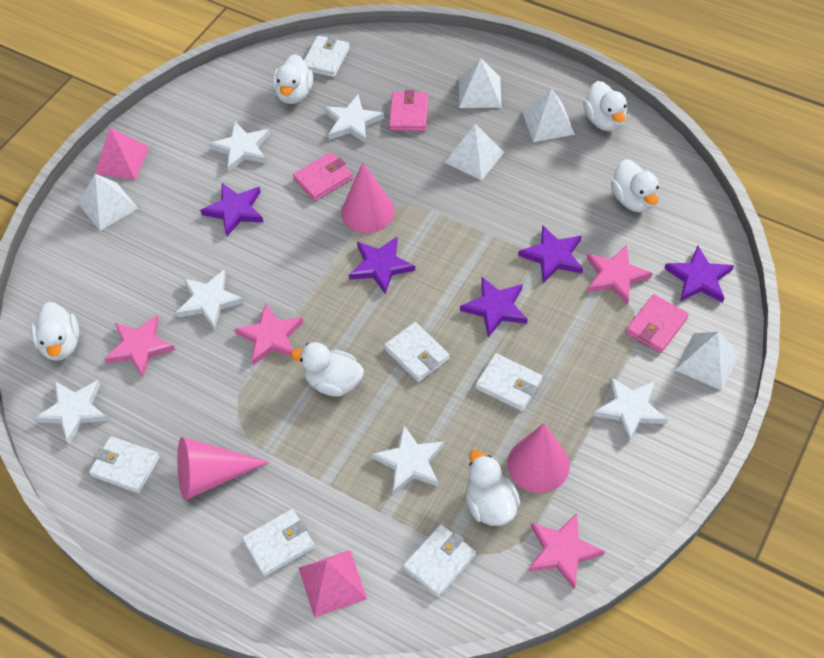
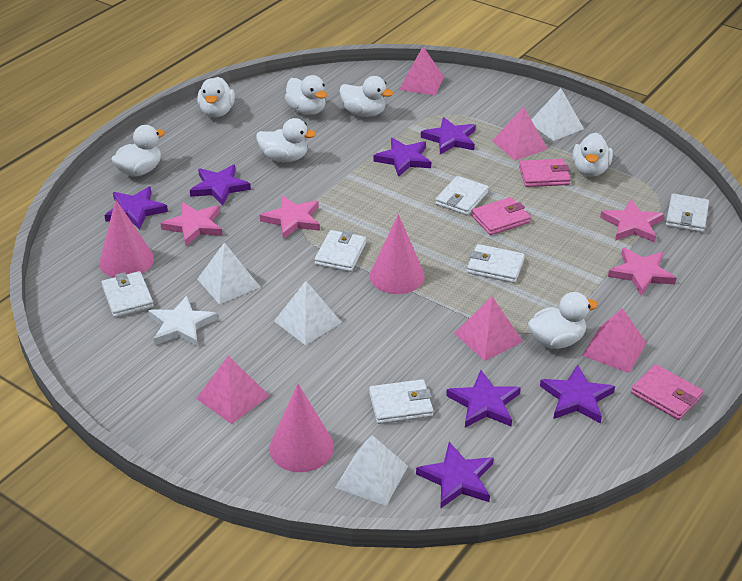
pink pyramid: 2 -> 5
purple star: 5 -> 7
white duck: 6 -> 7
white pyramid: 5 -> 4
white star: 6 -> 1

